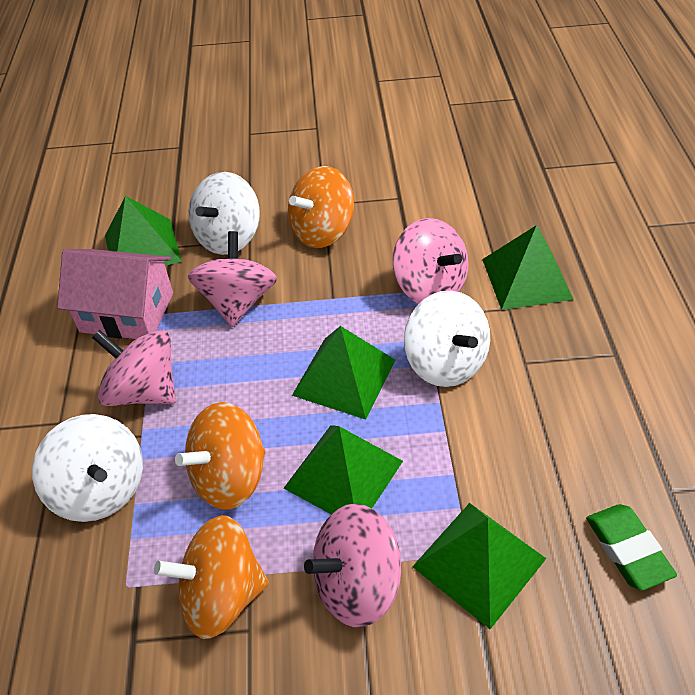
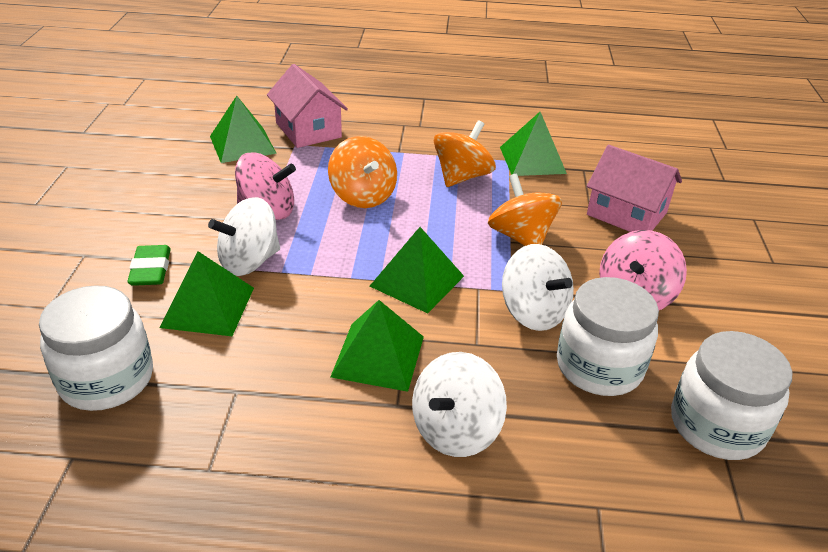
pink house: 1 -> 2
pink spinning top: 4 -> 2
white jar: 0 -> 3

